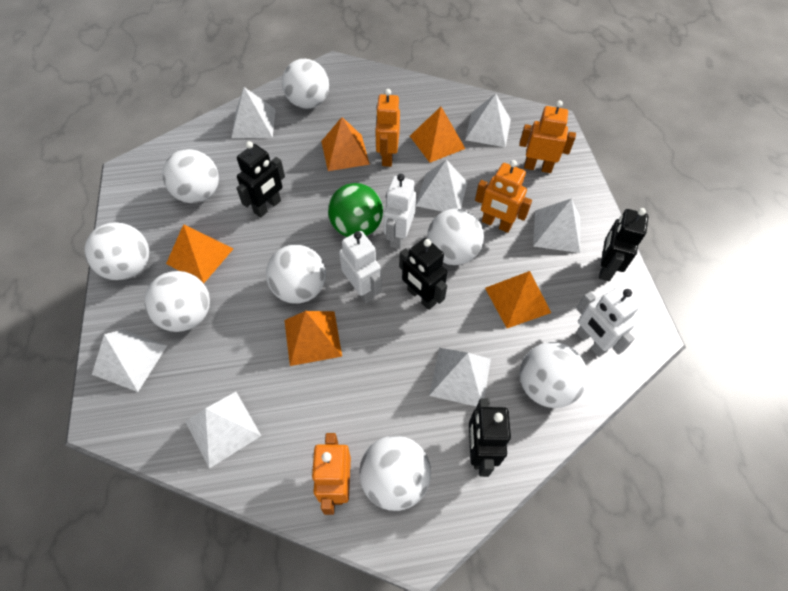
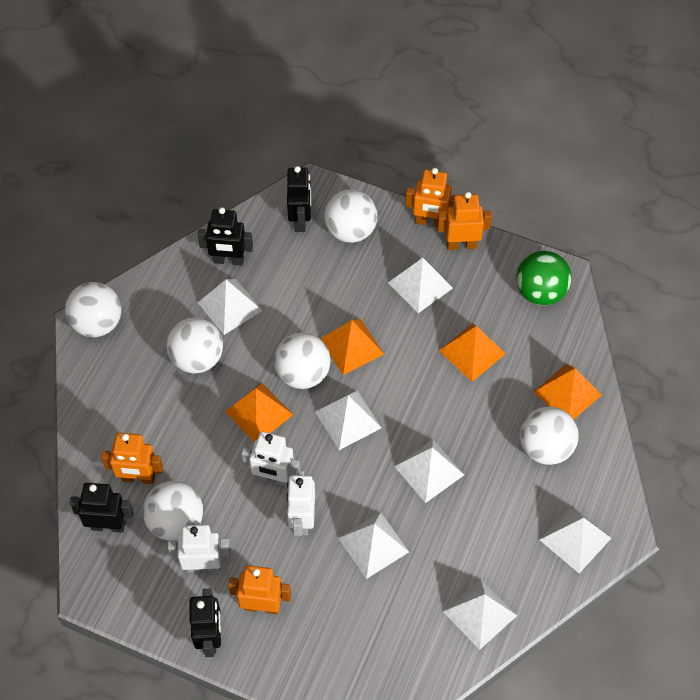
orange pyramid: 5 -> 4
white ball: 8 -> 6

